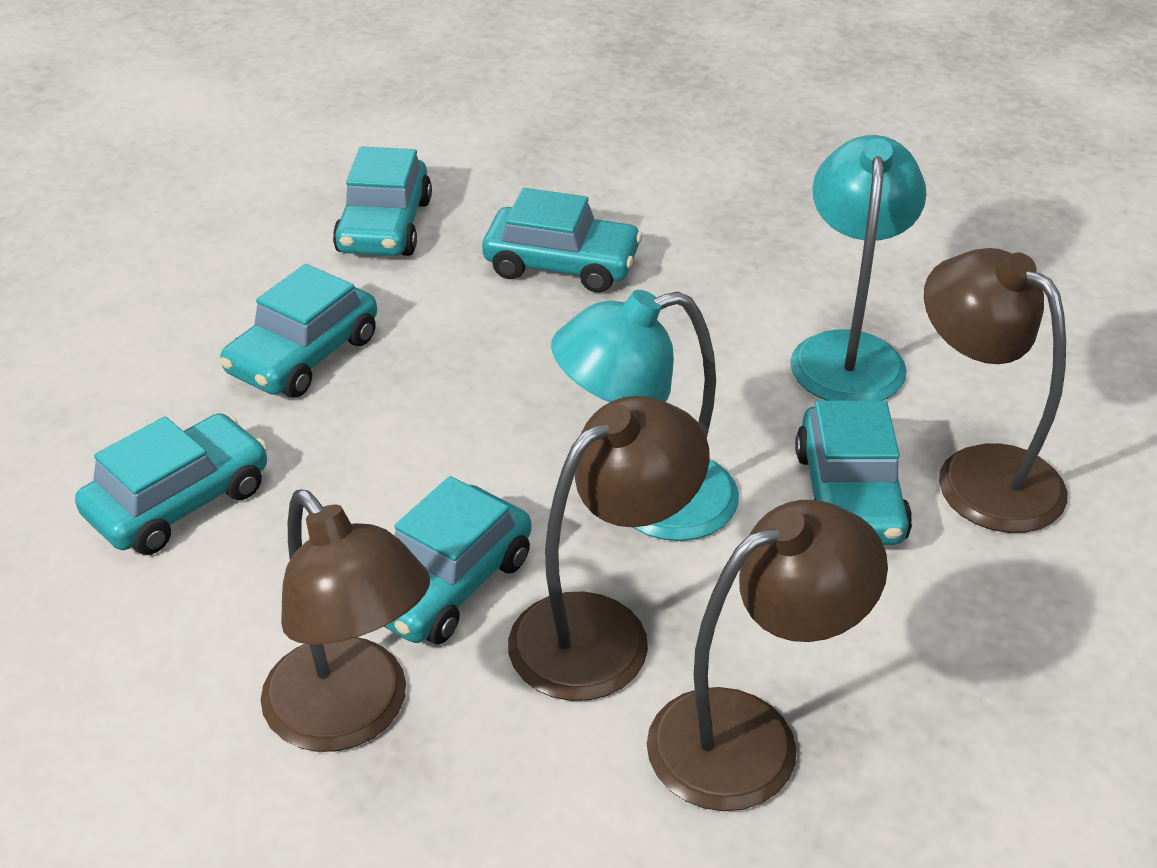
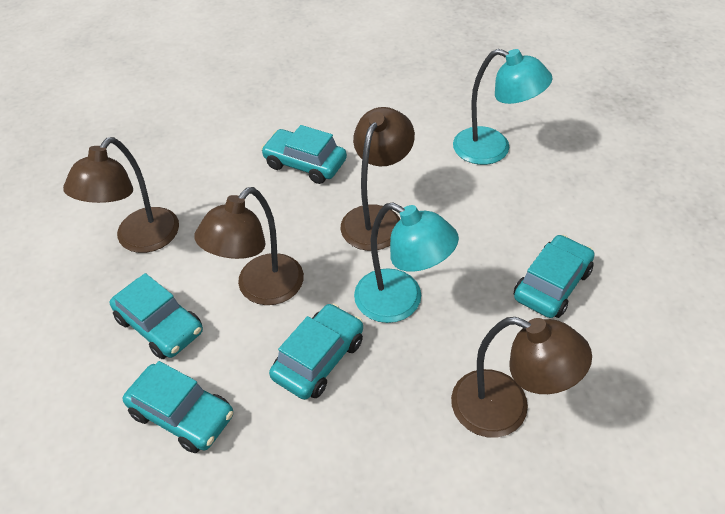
turquoise car: 6 -> 5

